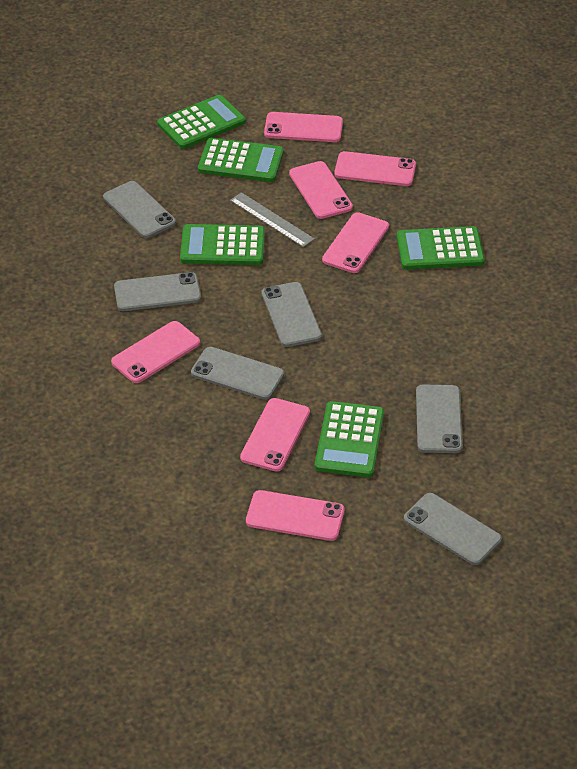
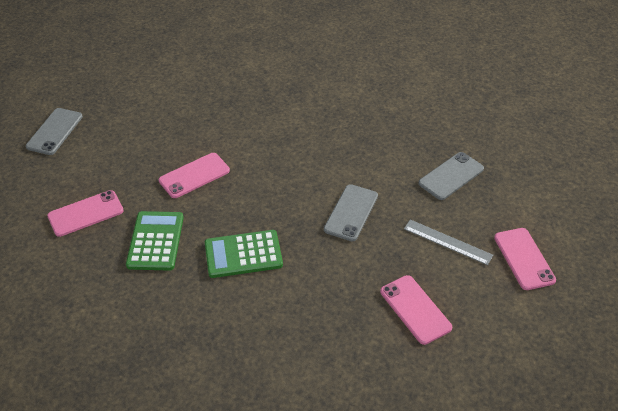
green calculator: 5 -> 2
grey phone: 6 -> 3
pink phone: 7 -> 4

